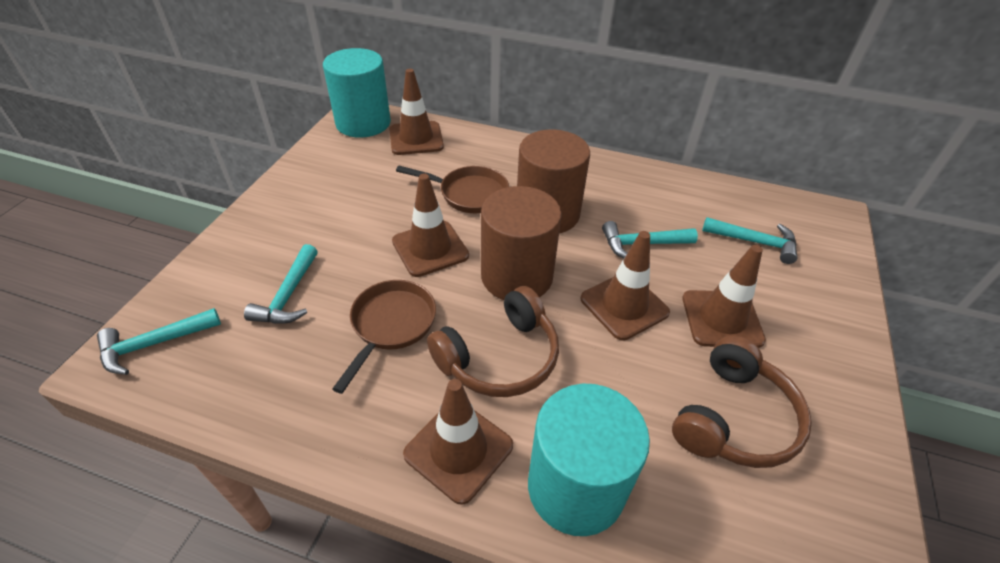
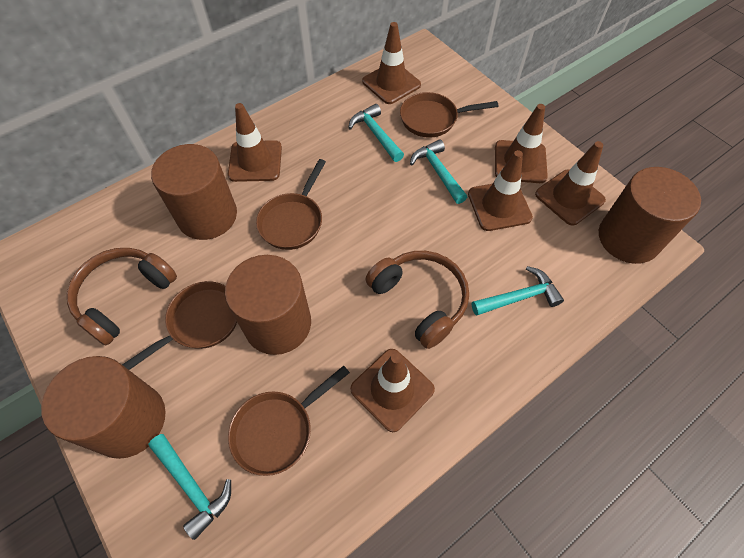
brown cylinder: 2 -> 4
brown pan: 2 -> 4
brown traffic cone: 5 -> 6
turquoise cylinder: 2 -> 0

